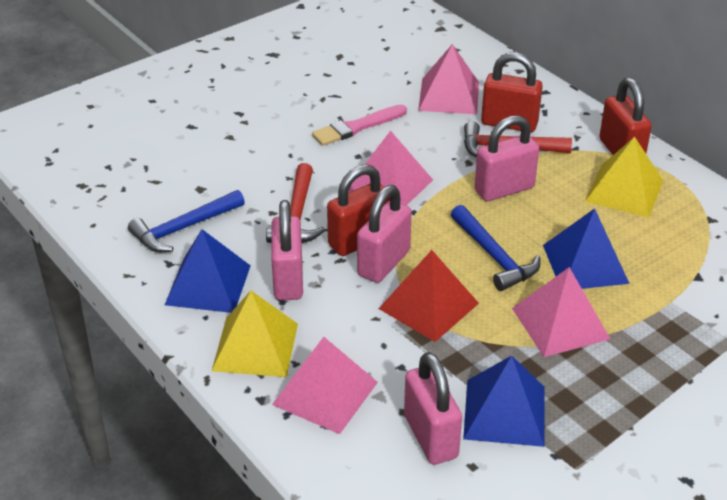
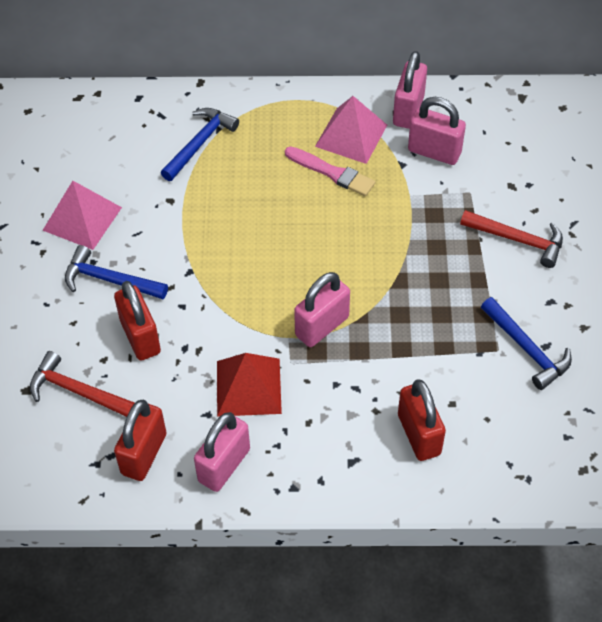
blue hammer: 2 -> 3
blue pyramid: 3 -> 0
pink pyramid: 4 -> 2
yellow pyramid: 2 -> 0

